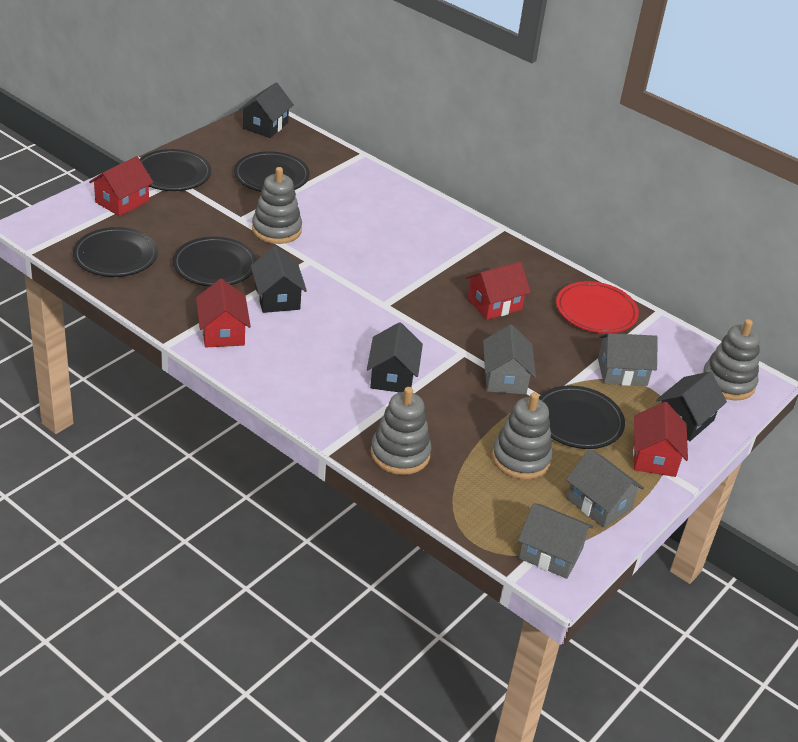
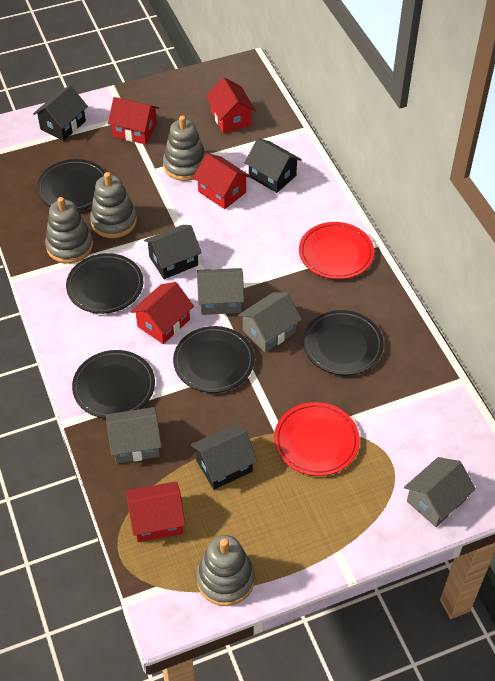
red house: 4 -> 5
red plate: 1 -> 2

